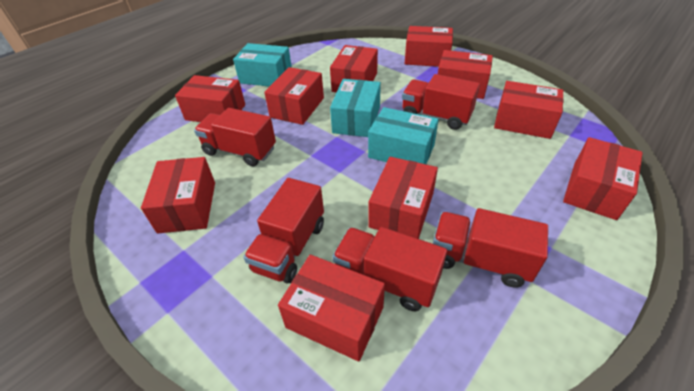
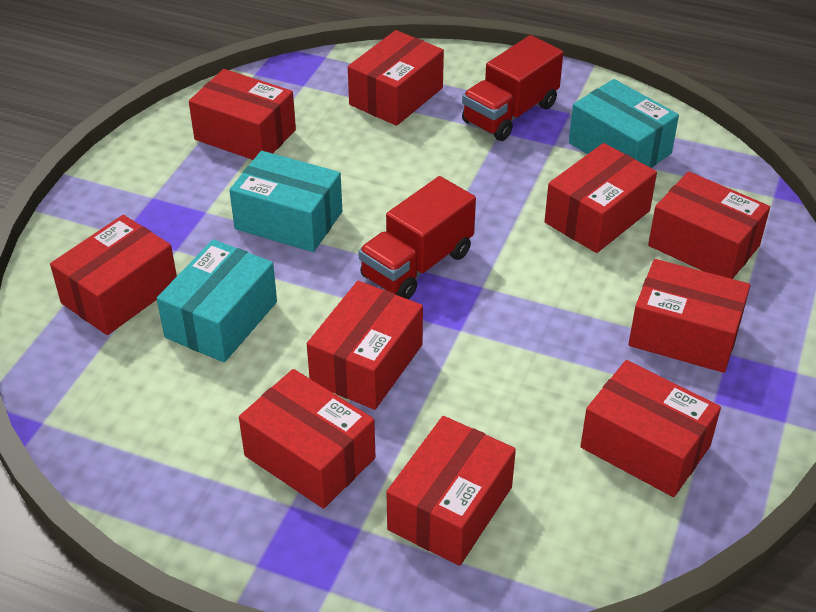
red truck: 5 -> 2

